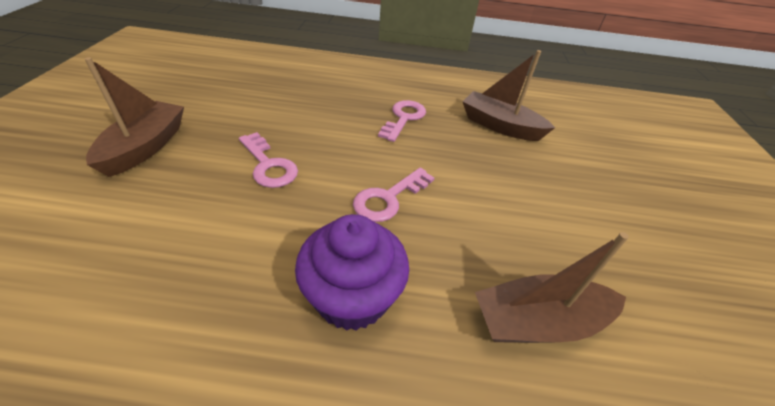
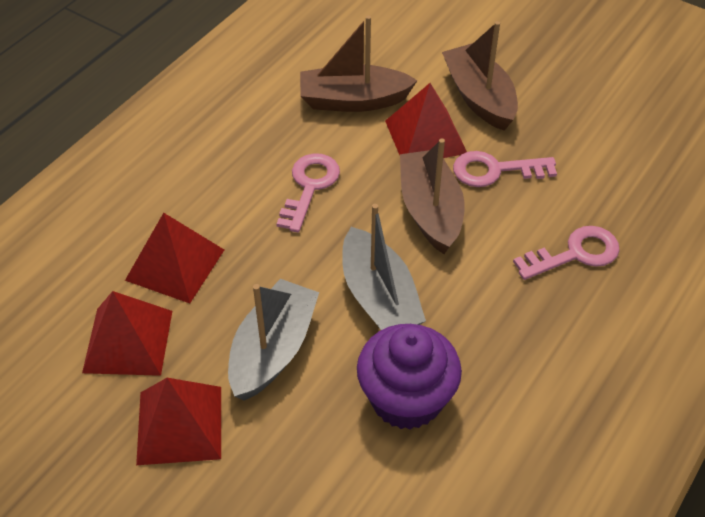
grey boat: 0 -> 2
red pyramid: 0 -> 4

